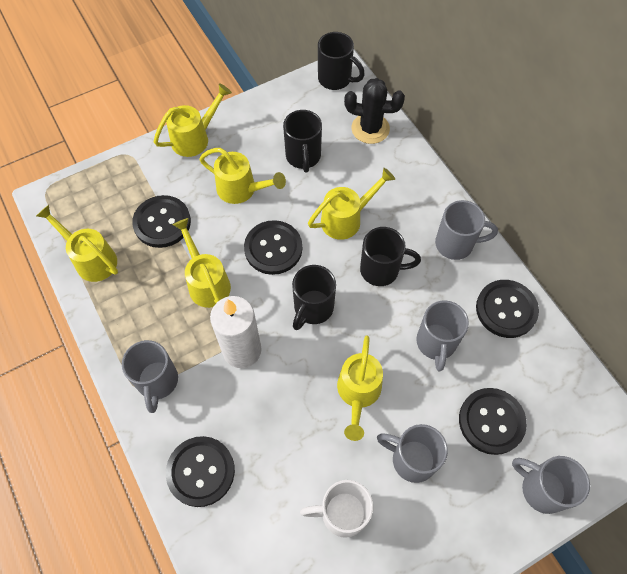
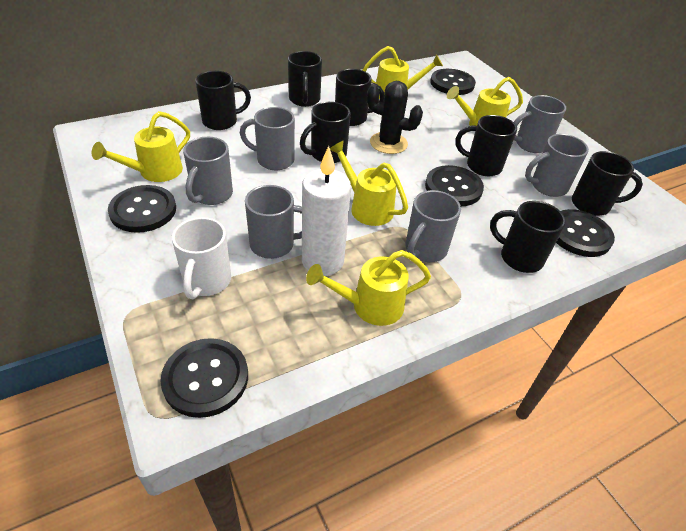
black mug: 4 -> 7
grey mug: 5 -> 6
yellow watering can: 6 -> 5

